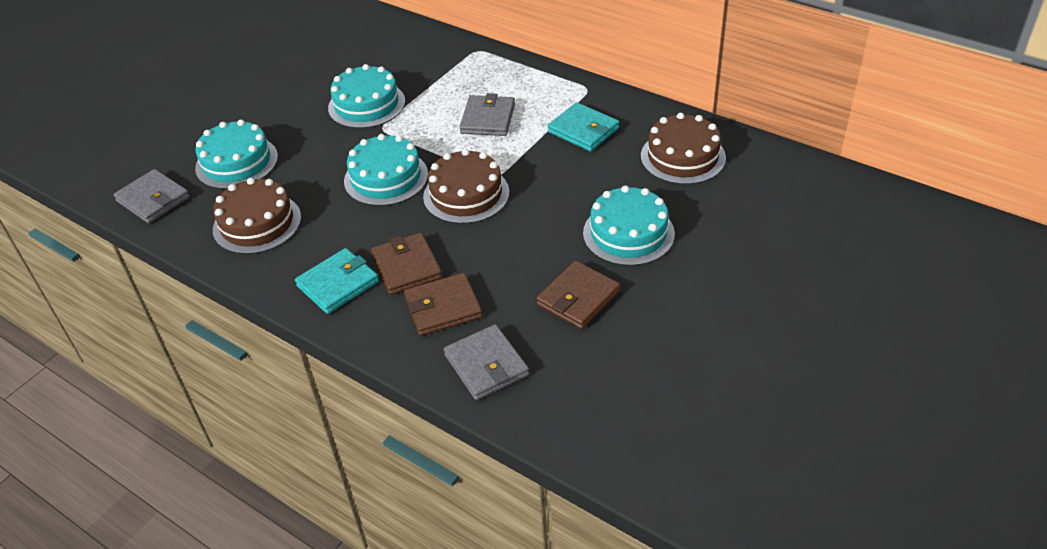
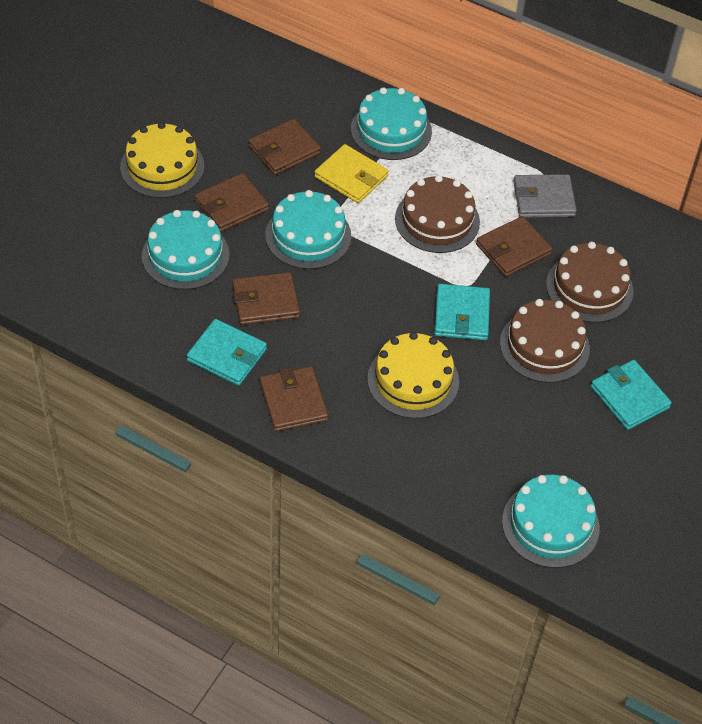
brown wallet: 3 -> 5
grey wallet: 3 -> 1
turquoise wallet: 2 -> 3
yellow cake: 0 -> 2
yellow wallet: 0 -> 1

